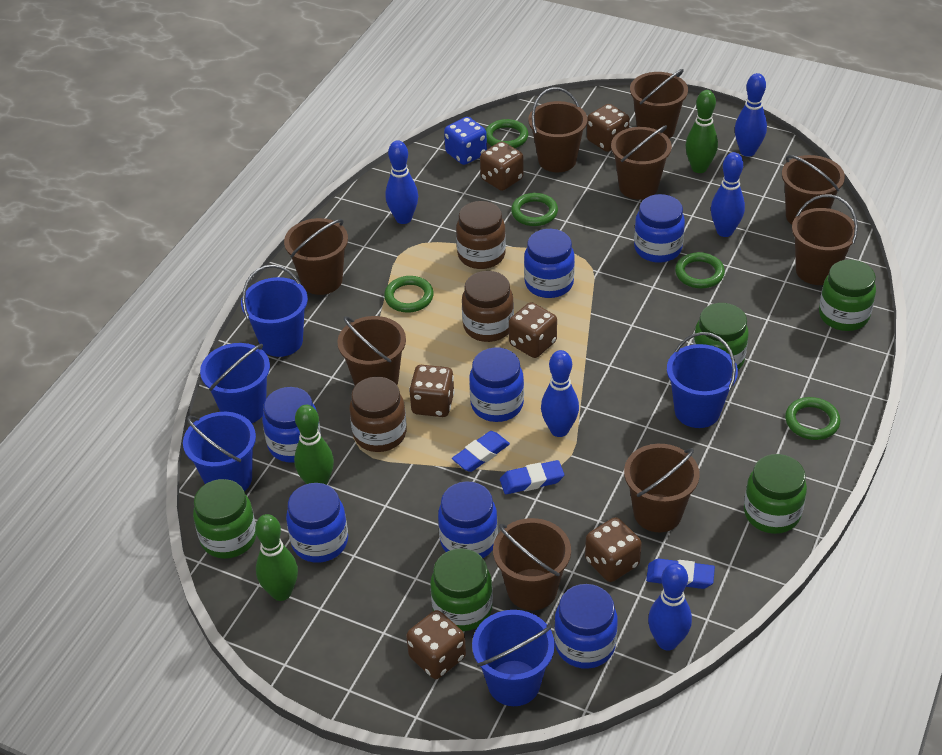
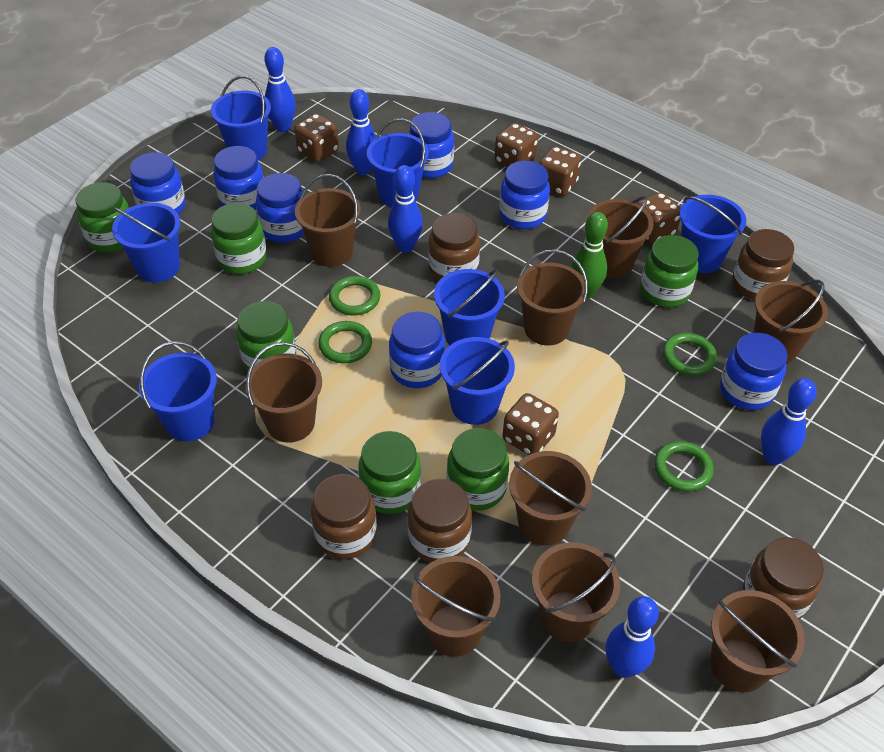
blue bucket: 5 -> 7
blue dice: 1 -> 0
blue eraser: 3 -> 0
brown dice: 6 -> 5
brown jar: 3 -> 5
green bowling pin: 3 -> 1
green jar: 5 -> 6
green ring: 5 -> 4

